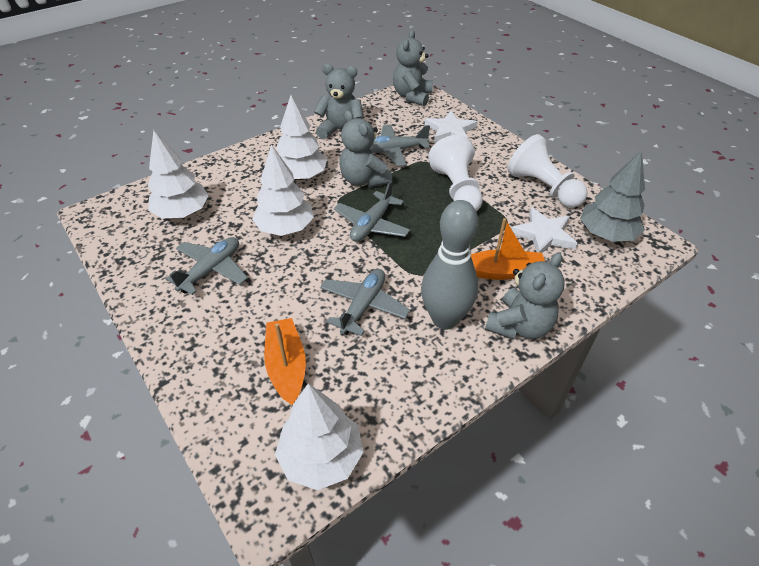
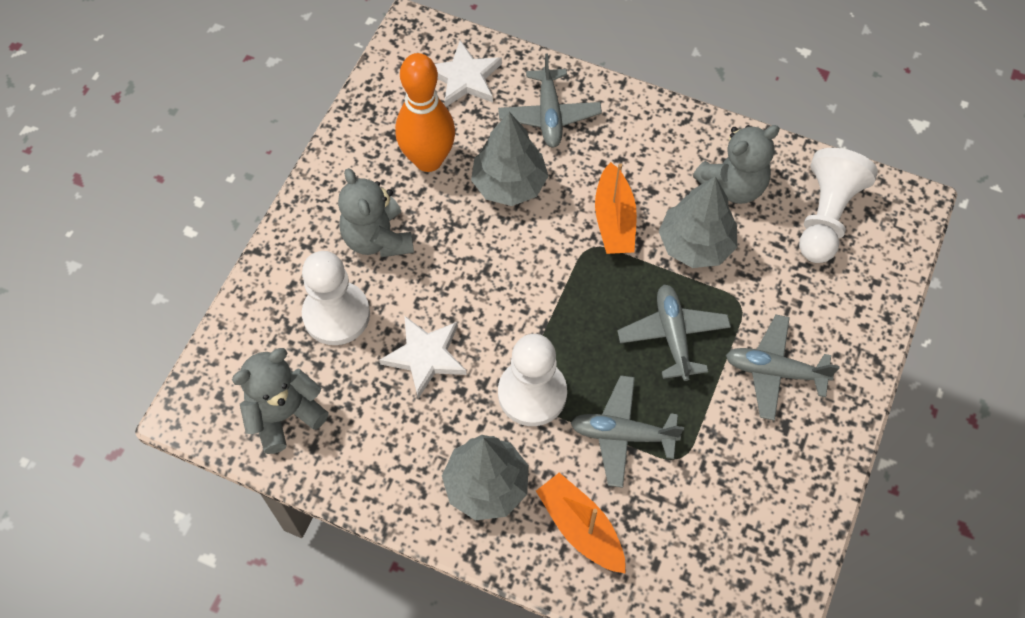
grey bowling pin: 1 -> 0
grey teddy bear: 4 -> 3
grey tree: 1 -> 3
orange bowling pin: 0 -> 1
white pawn: 2 -> 3
white tree: 4 -> 0

